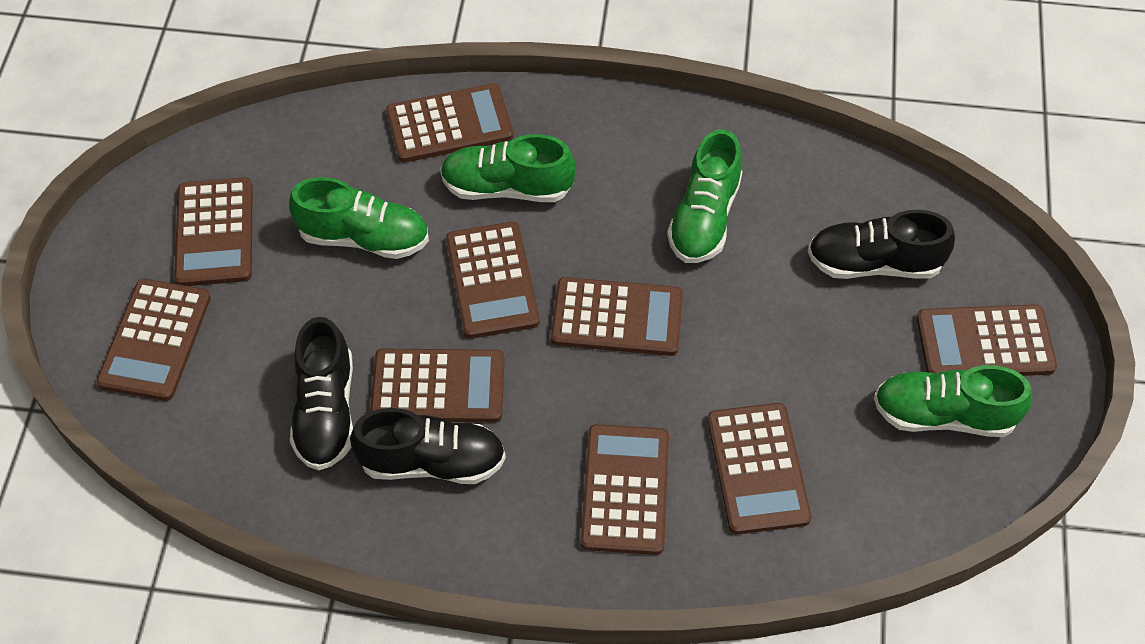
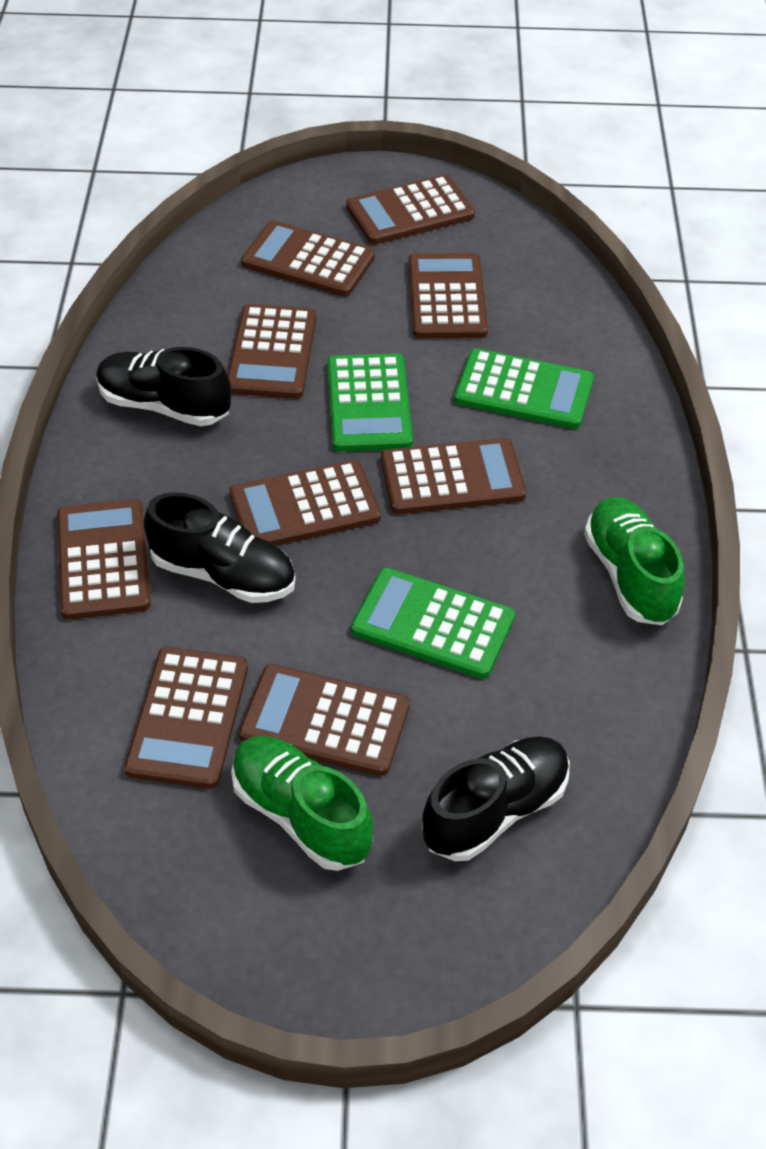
green calculator: 0 -> 3
green shoe: 4 -> 2

